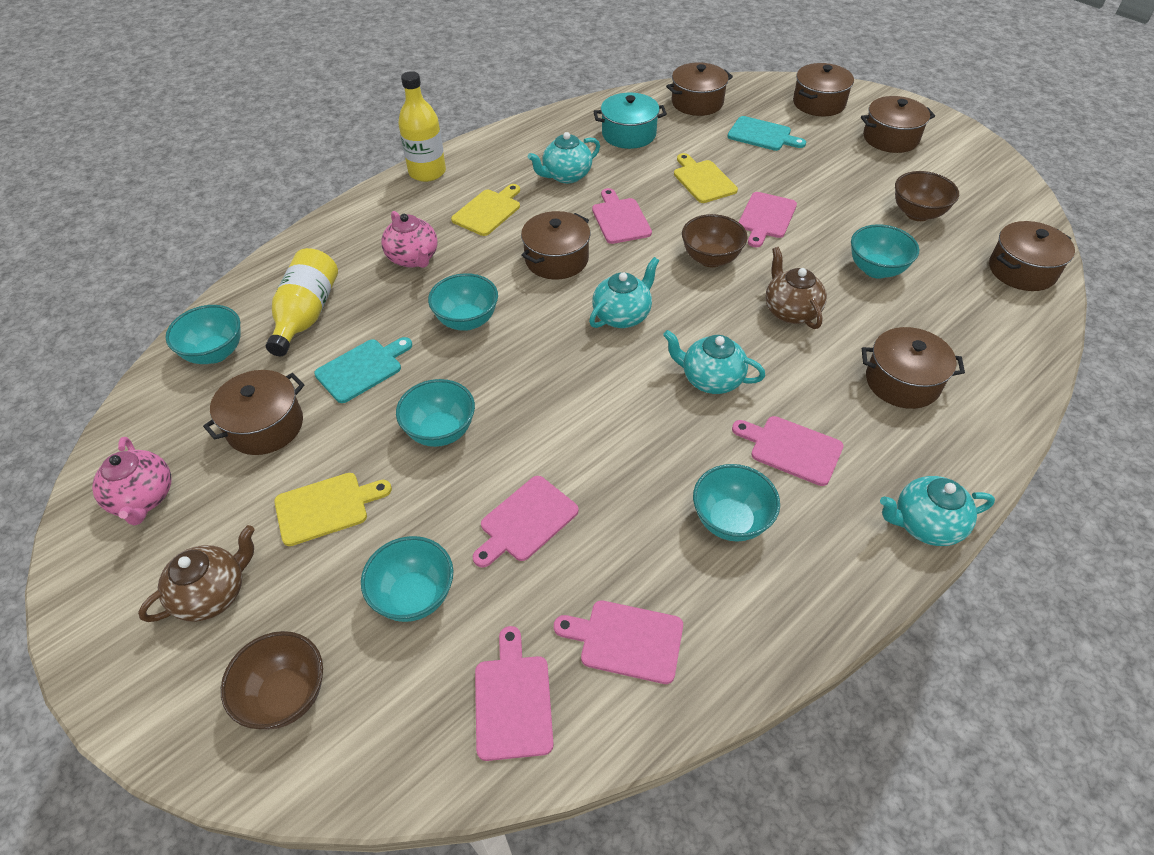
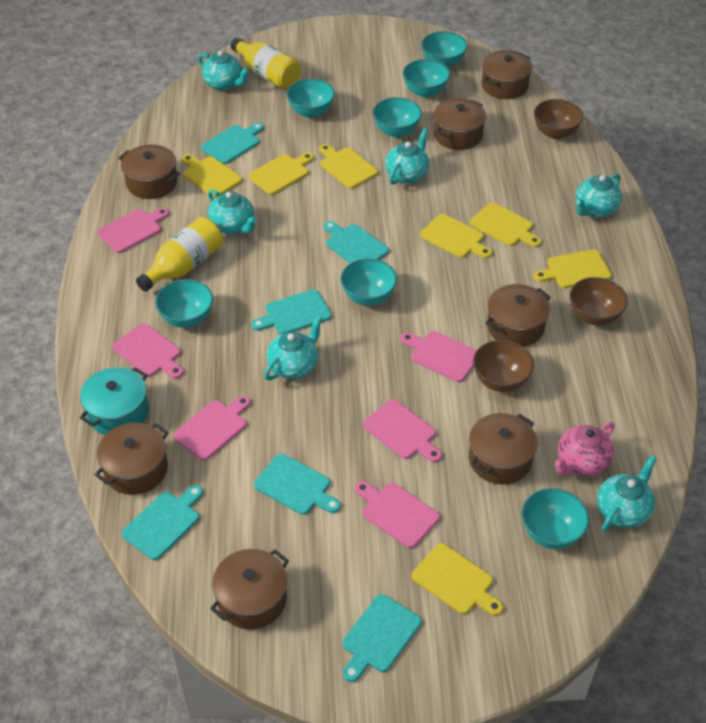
brown teapot: 2 -> 0
pink teapot: 2 -> 1
turquoise bowl: 6 -> 7
turquoise cutting board: 2 -> 6
turquoise teapot: 4 -> 6
yellow cutting board: 3 -> 7

